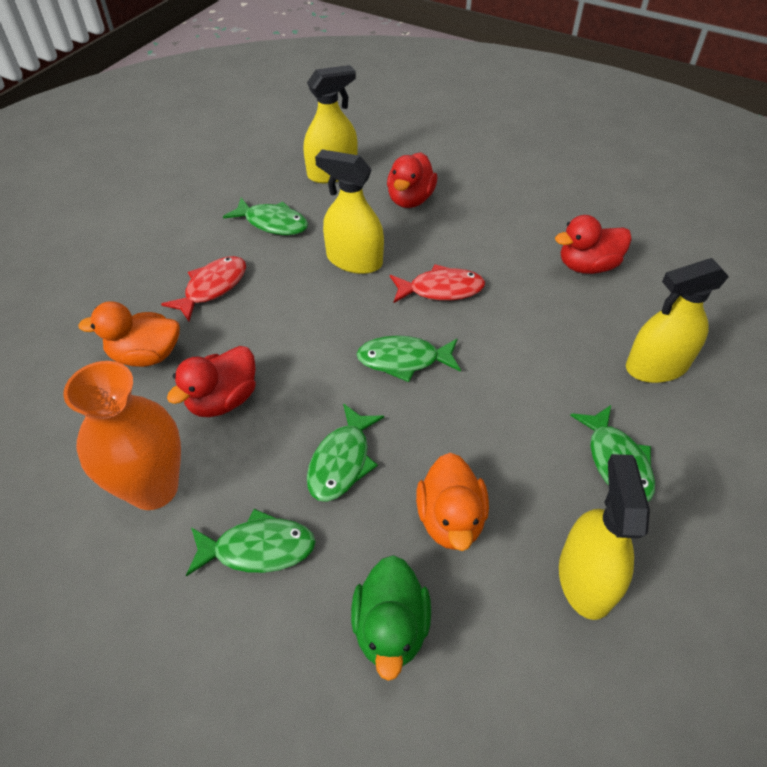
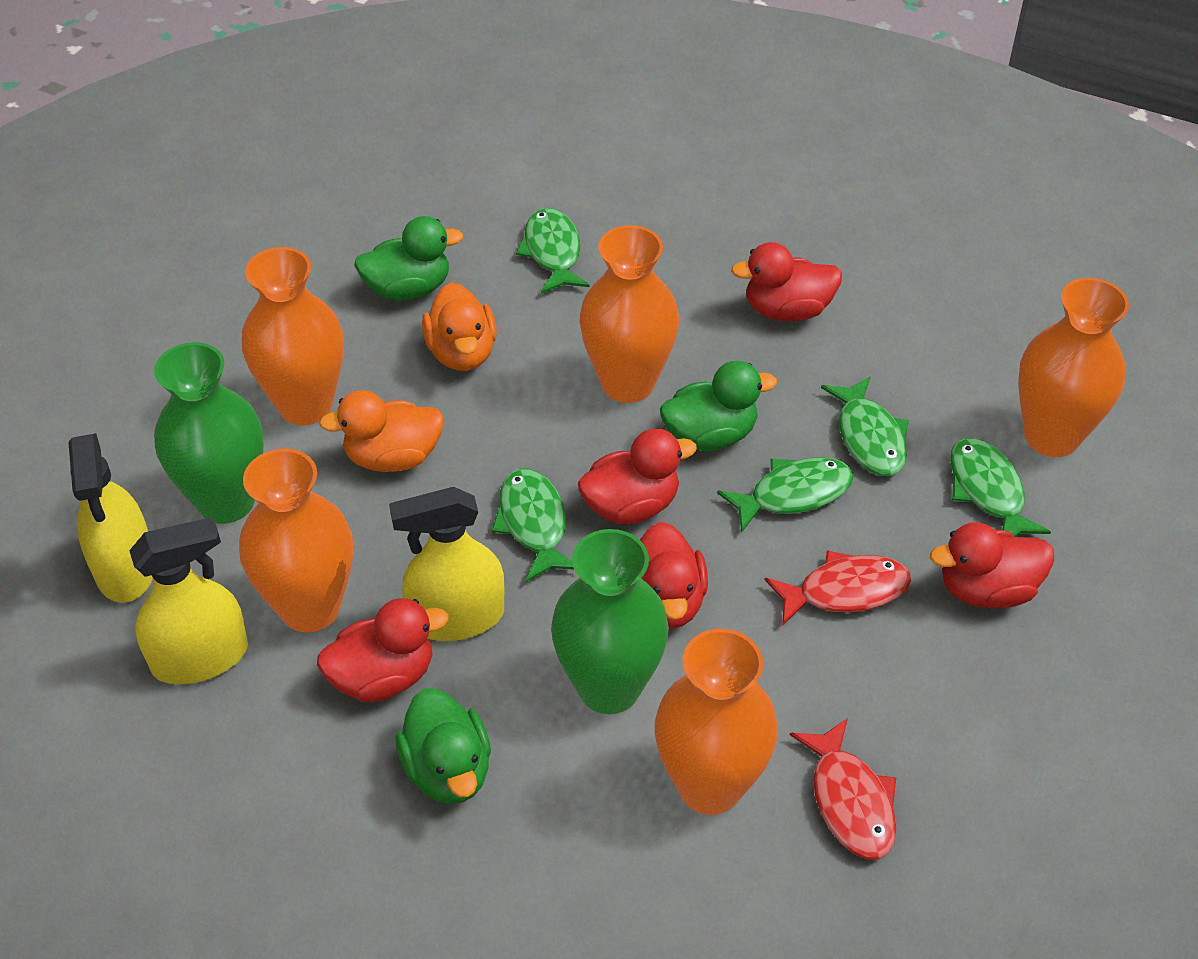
green duck: 1 -> 3
green vase: 0 -> 2
orange vase: 1 -> 5
red duck: 3 -> 5
yellow spray bottle: 4 -> 3

